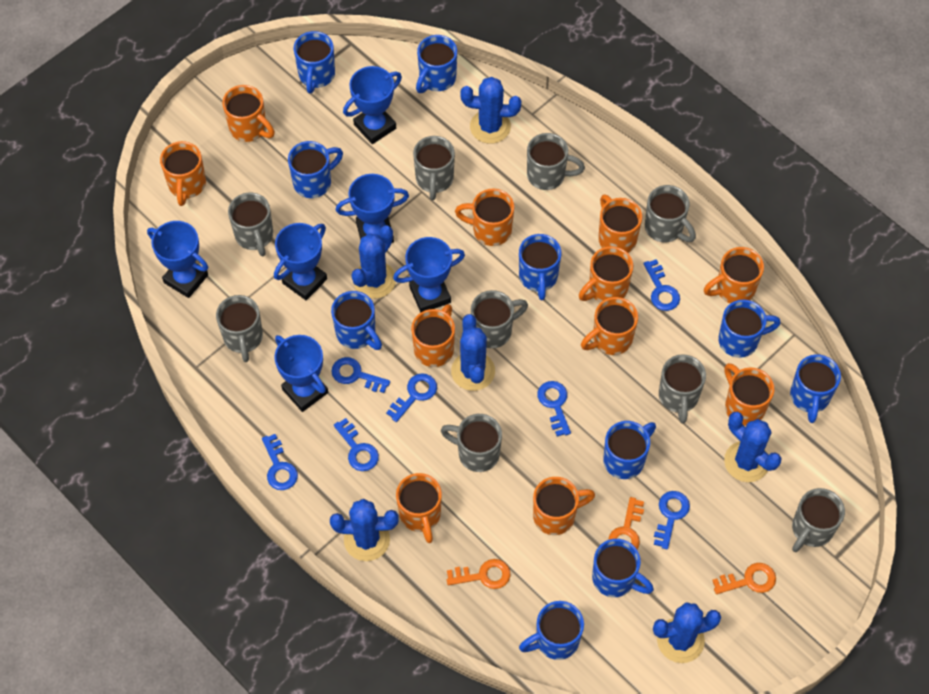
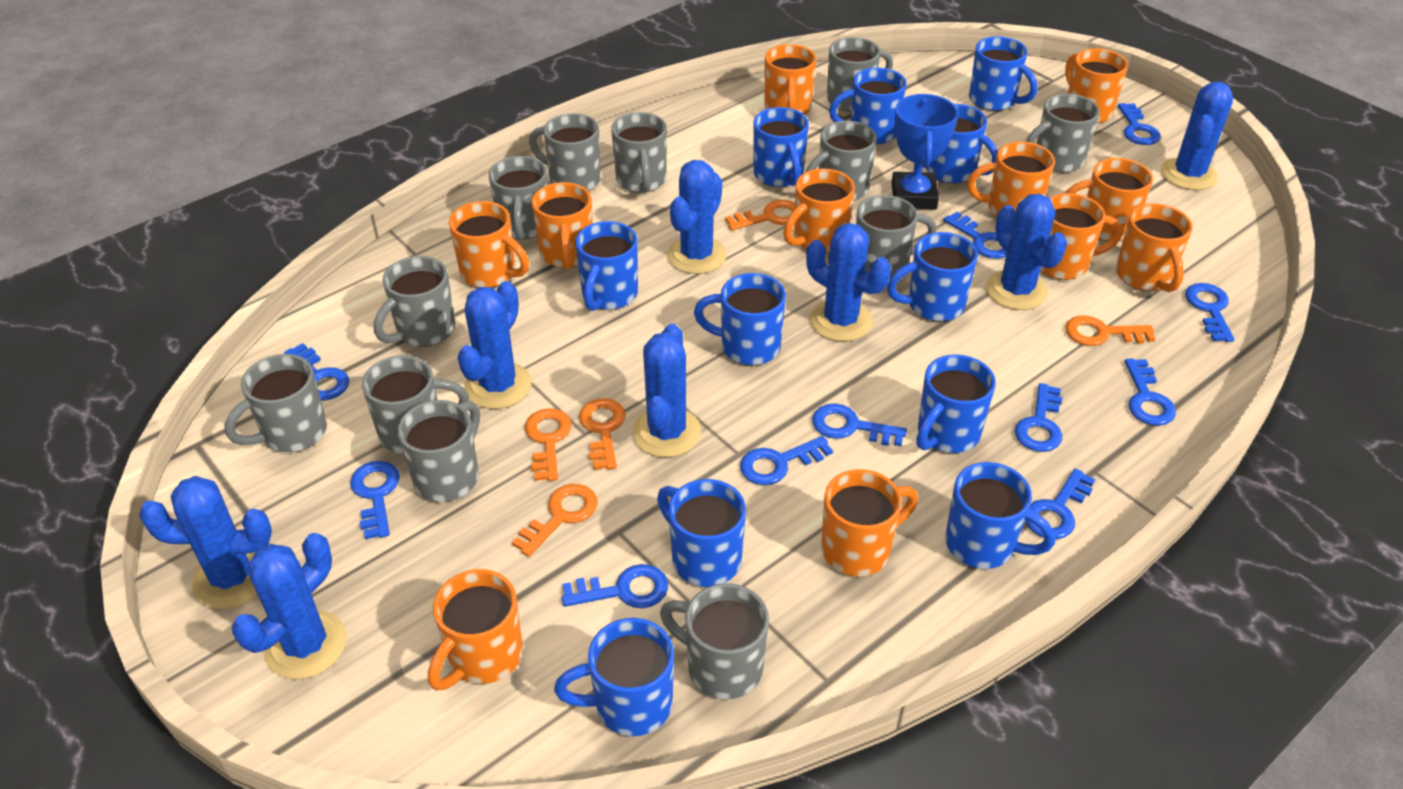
blue cactus: 6 -> 8
blue key: 7 -> 11
blue mug: 10 -> 11
blue trophy: 6 -> 1
grey mug: 9 -> 12
orange key: 3 -> 5

